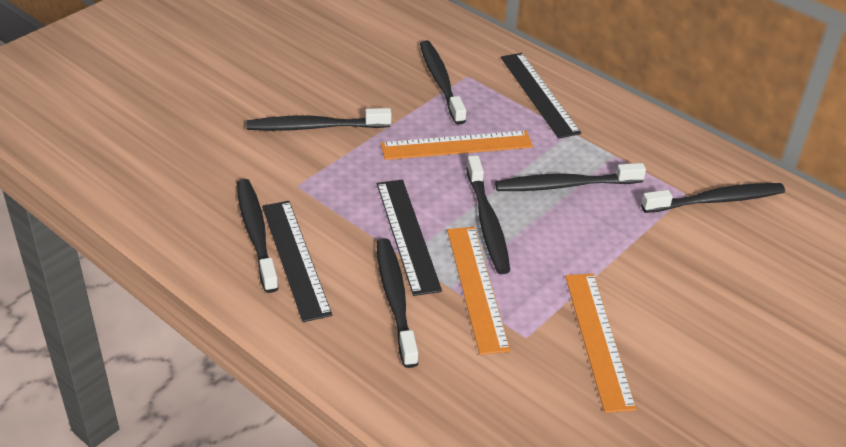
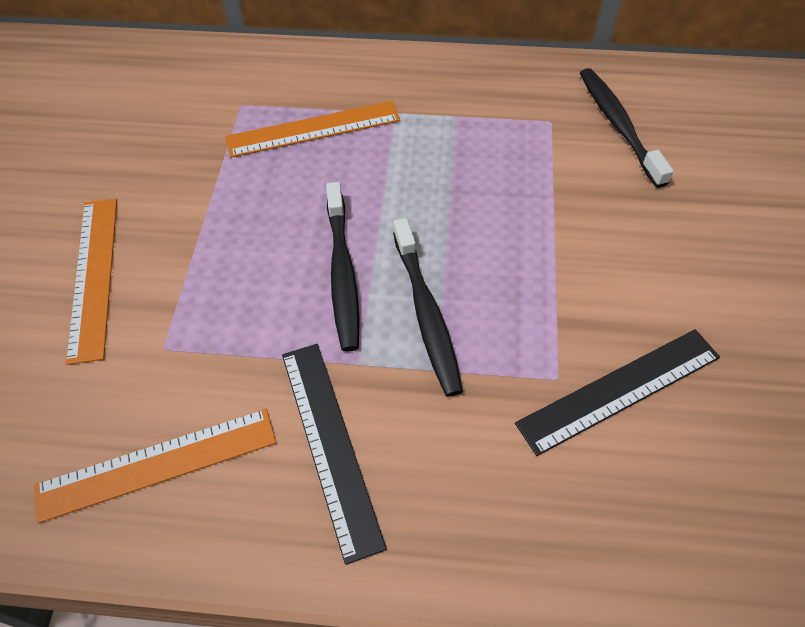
black ruler: 3 -> 2
black toothbrush: 7 -> 3

